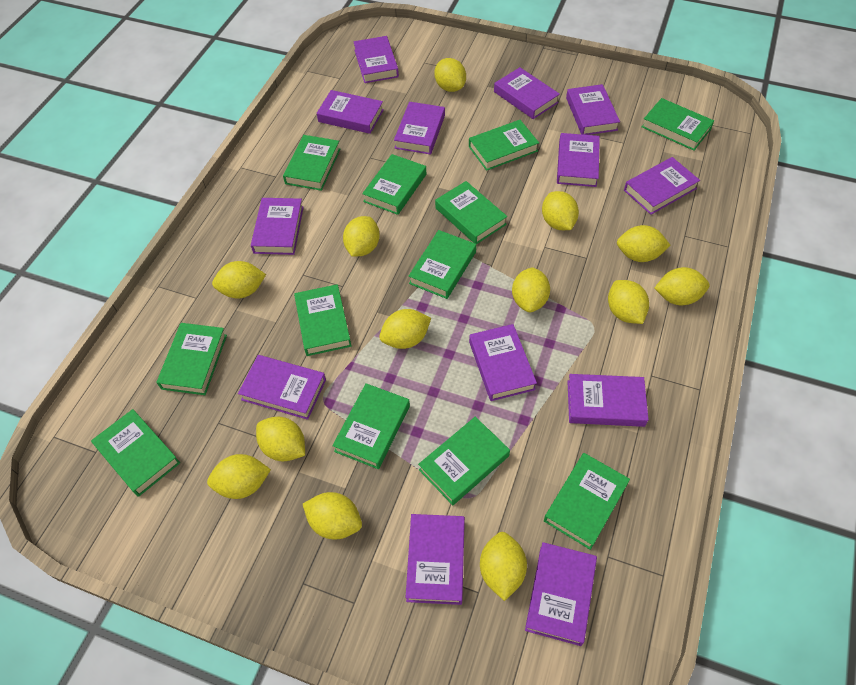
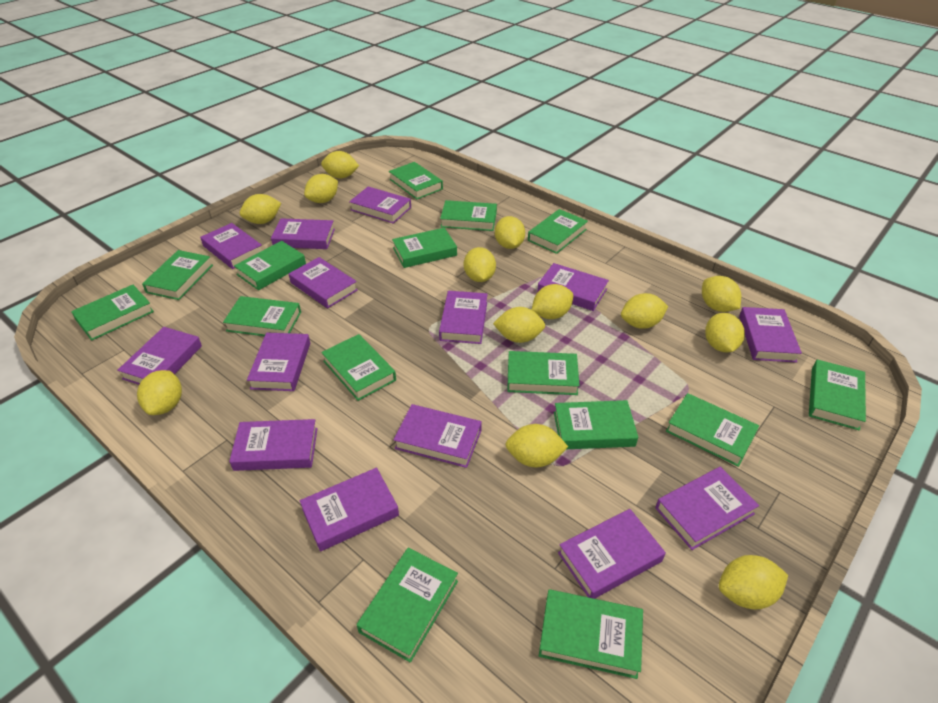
green book: 12 -> 15
purple book: 13 -> 14

